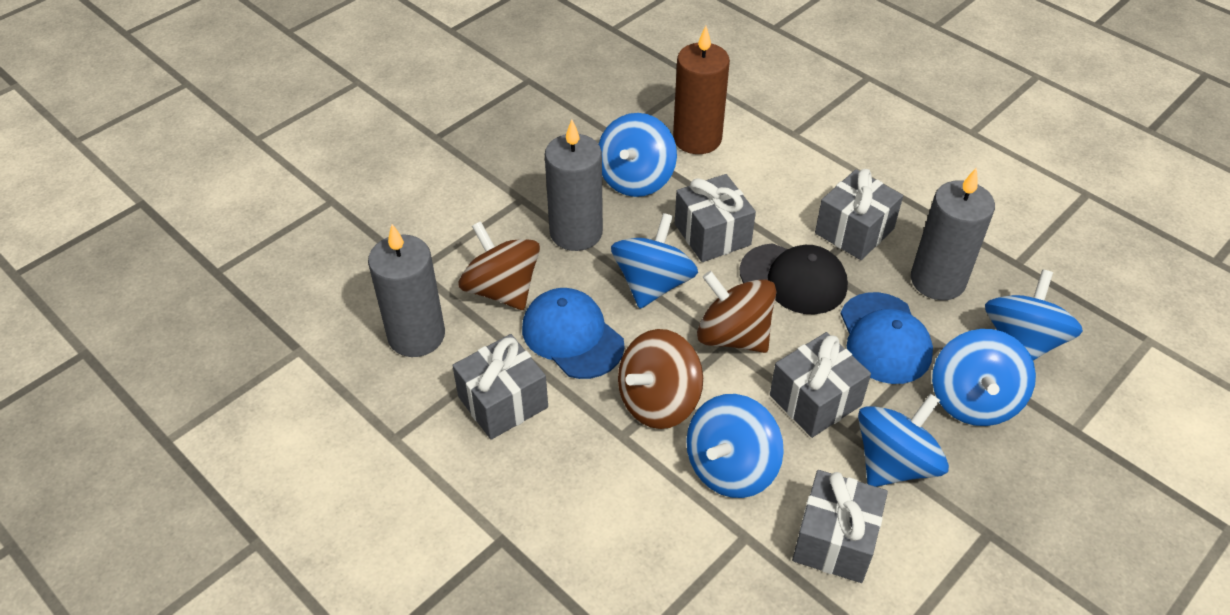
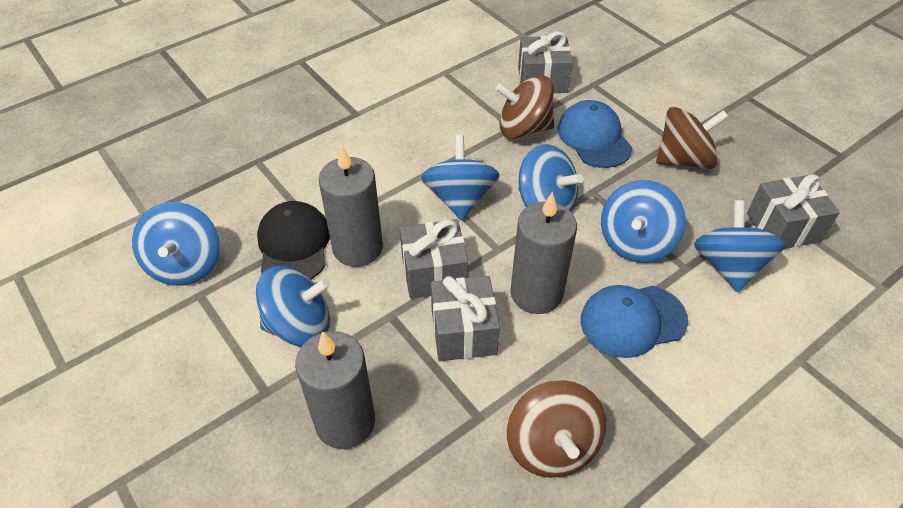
brown candle: 1 -> 0
grey gift: 5 -> 4

